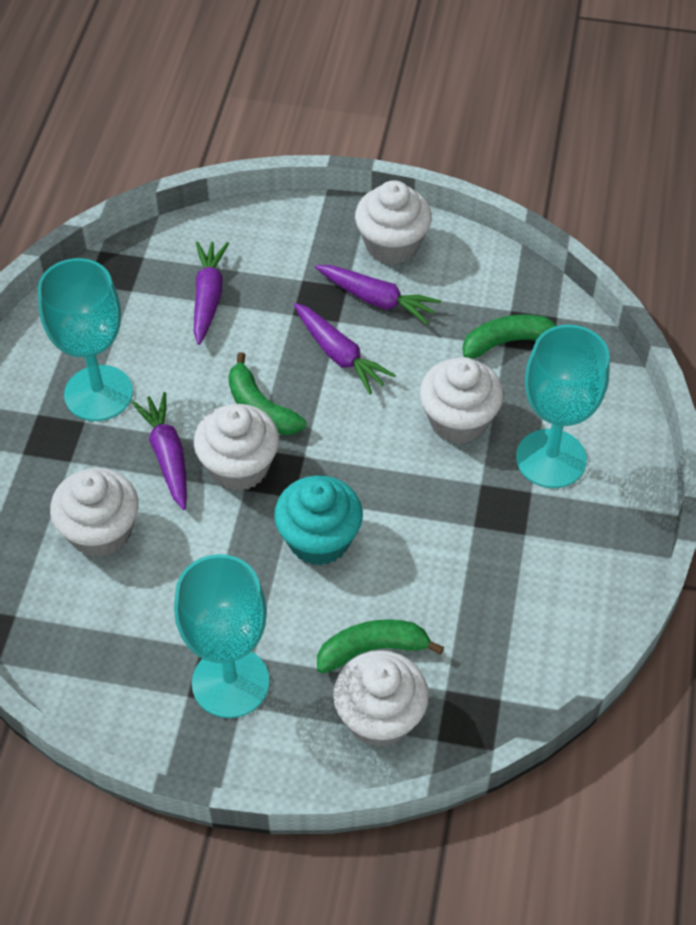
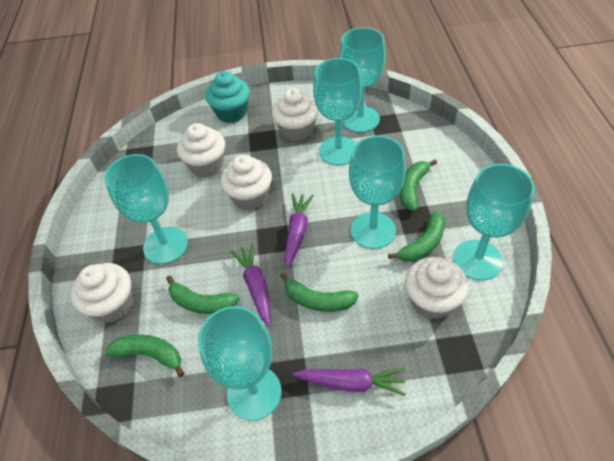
green banana: 3 -> 5
purple carrot: 4 -> 3
turquoise goblet: 3 -> 6

